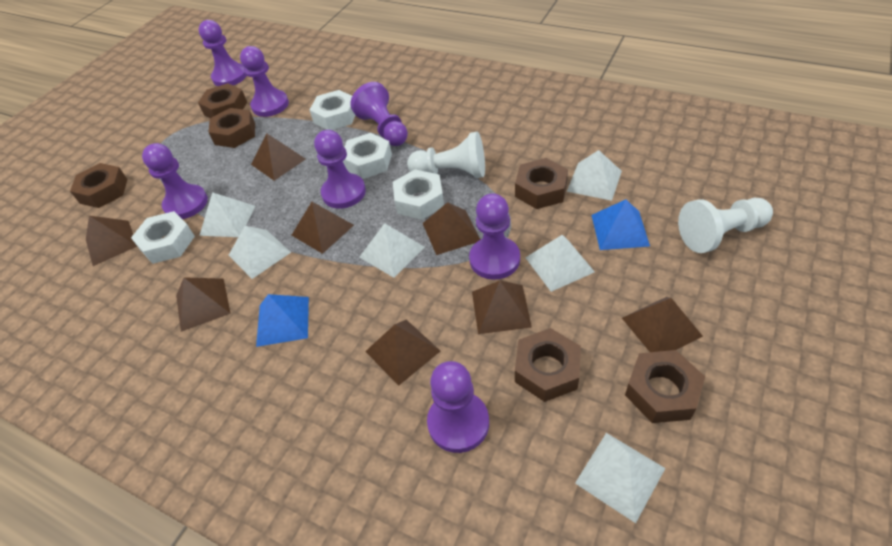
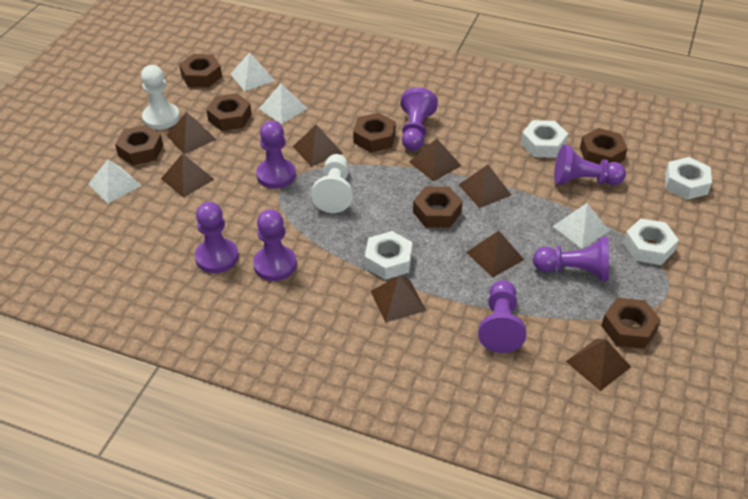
blue pyramid: 2 -> 0
brown nut: 6 -> 7
white pyramid: 6 -> 4

